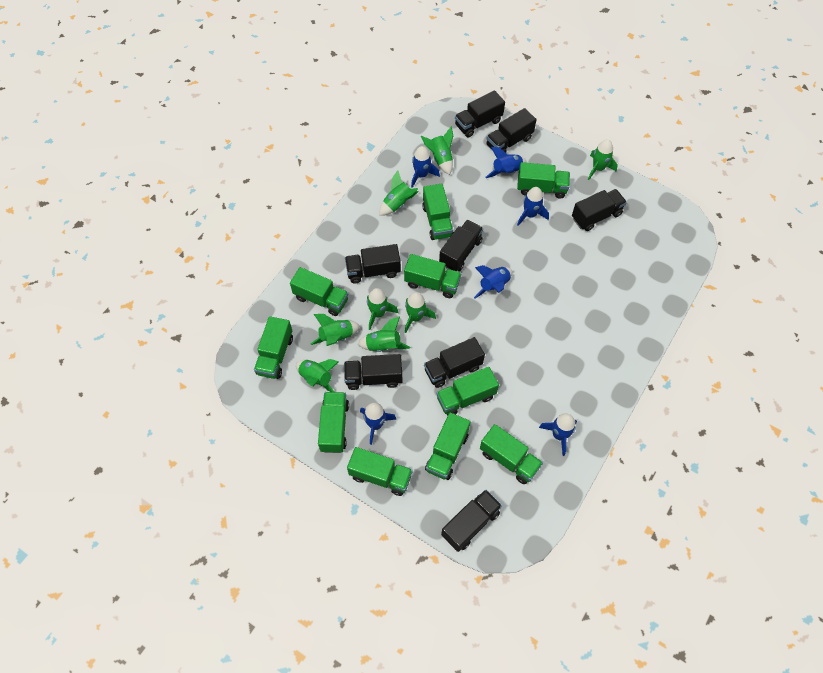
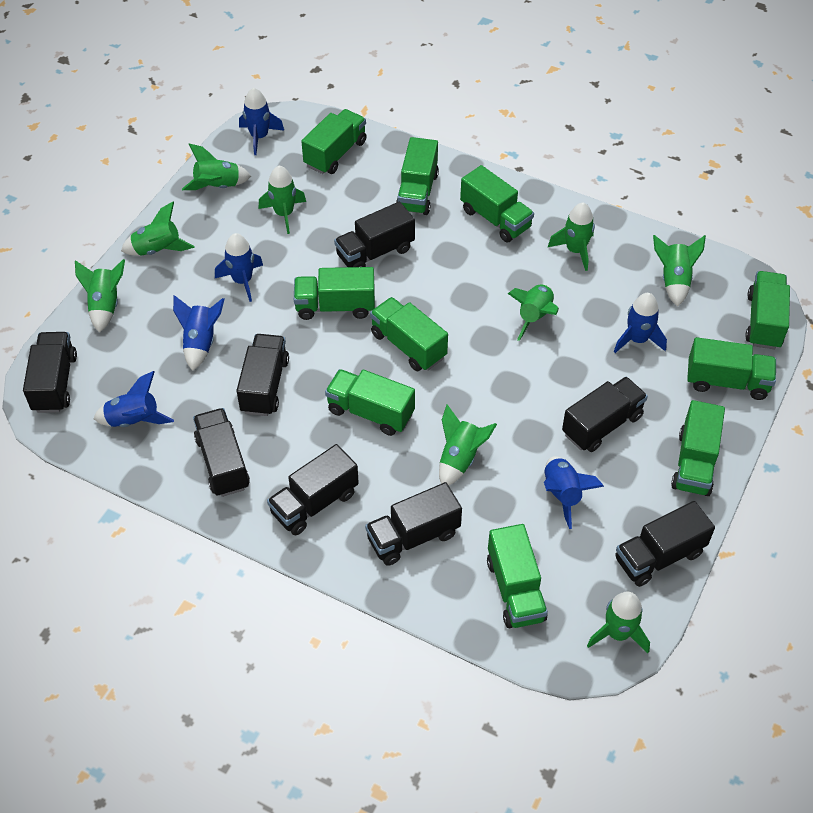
green rocket: 8 -> 9

